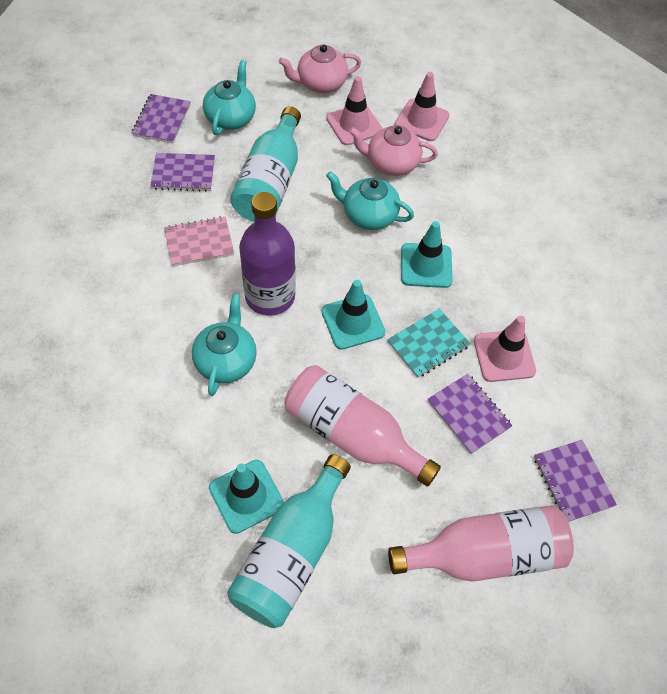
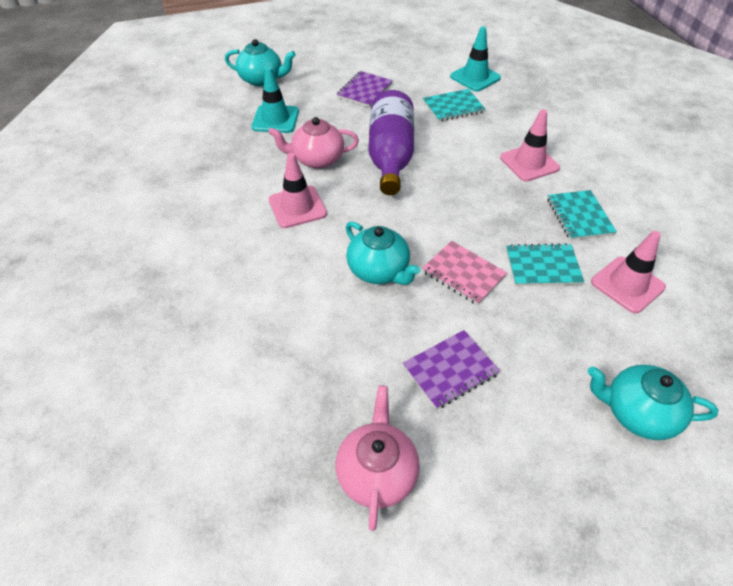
pink bottle: 2 -> 0
purple notebook: 4 -> 2
turquoise bottle: 2 -> 0
turquoise notebook: 1 -> 3
turquoise traffic cone: 3 -> 2

